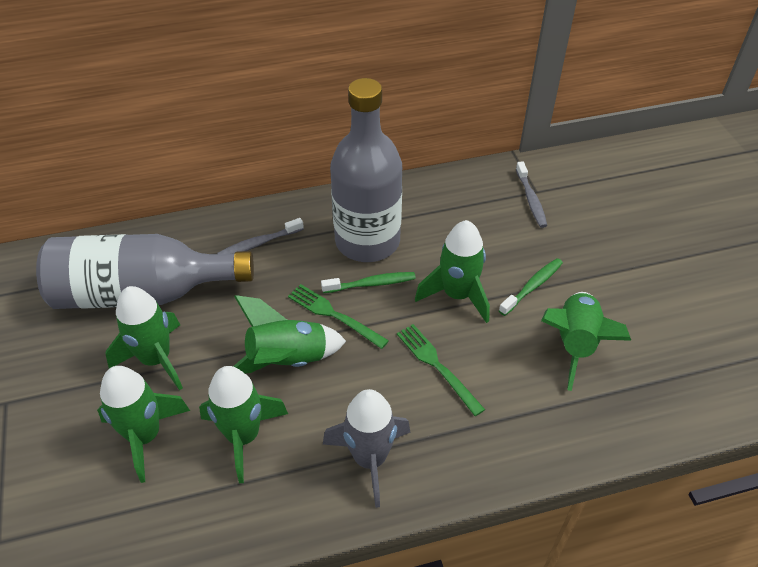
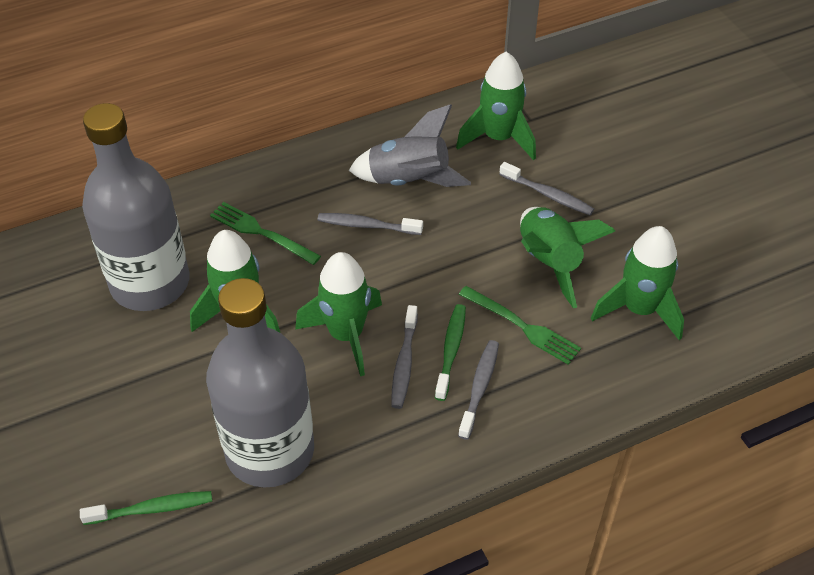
green rocket: 6 -> 5
grey toothbrush: 2 -> 4

